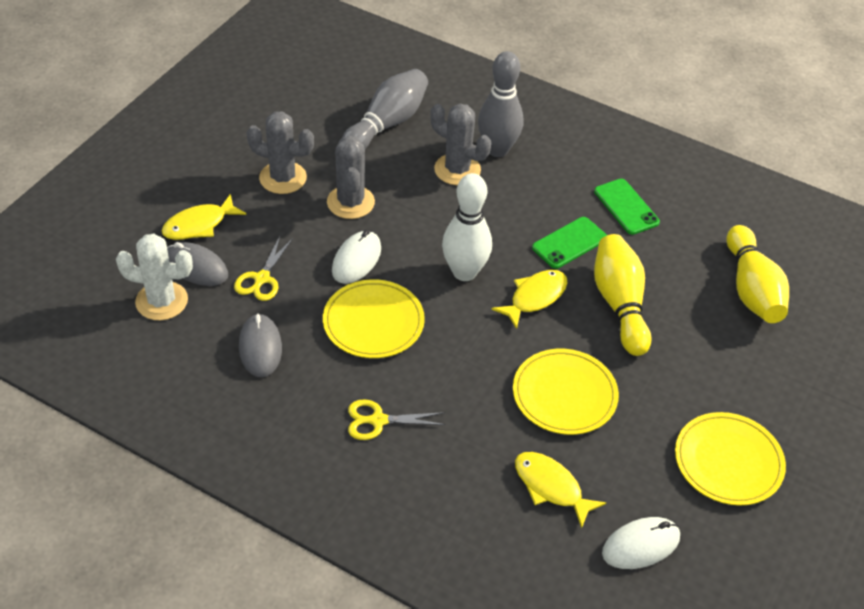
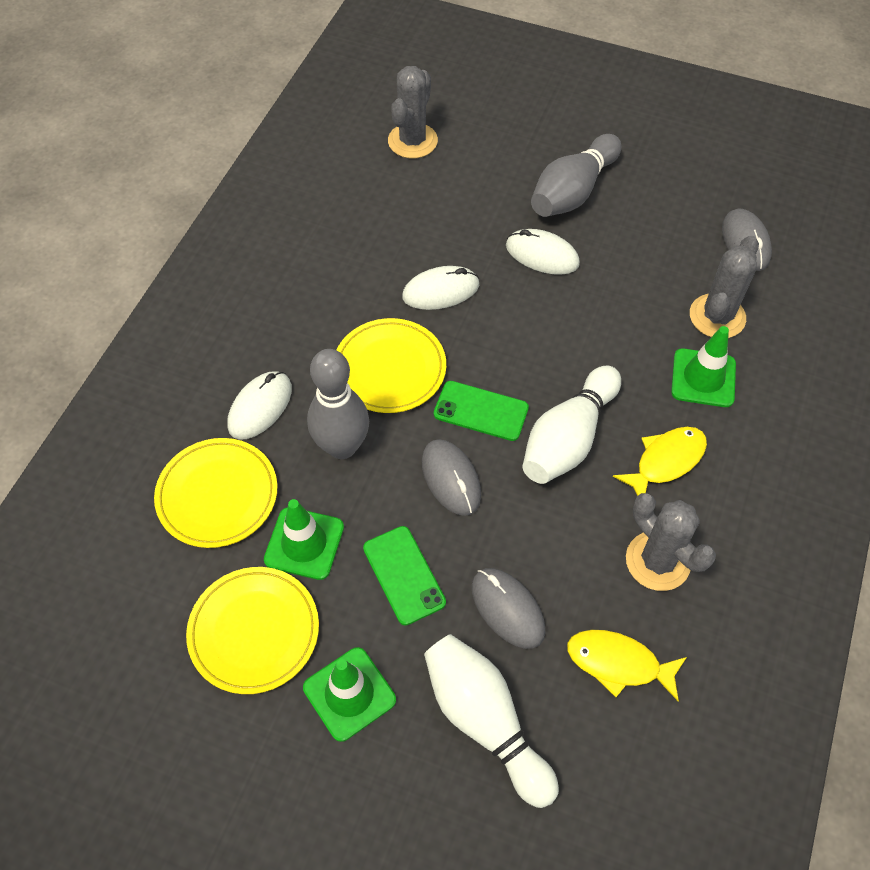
green traffic cone: 0 -> 3
grey mouse: 2 -> 3
white bowling pin: 1 -> 2
white cactus: 1 -> 0
white mouse: 2 -> 3
yellow bowling pin: 2 -> 0
yellow fish: 3 -> 2
yellow scissors: 2 -> 0

